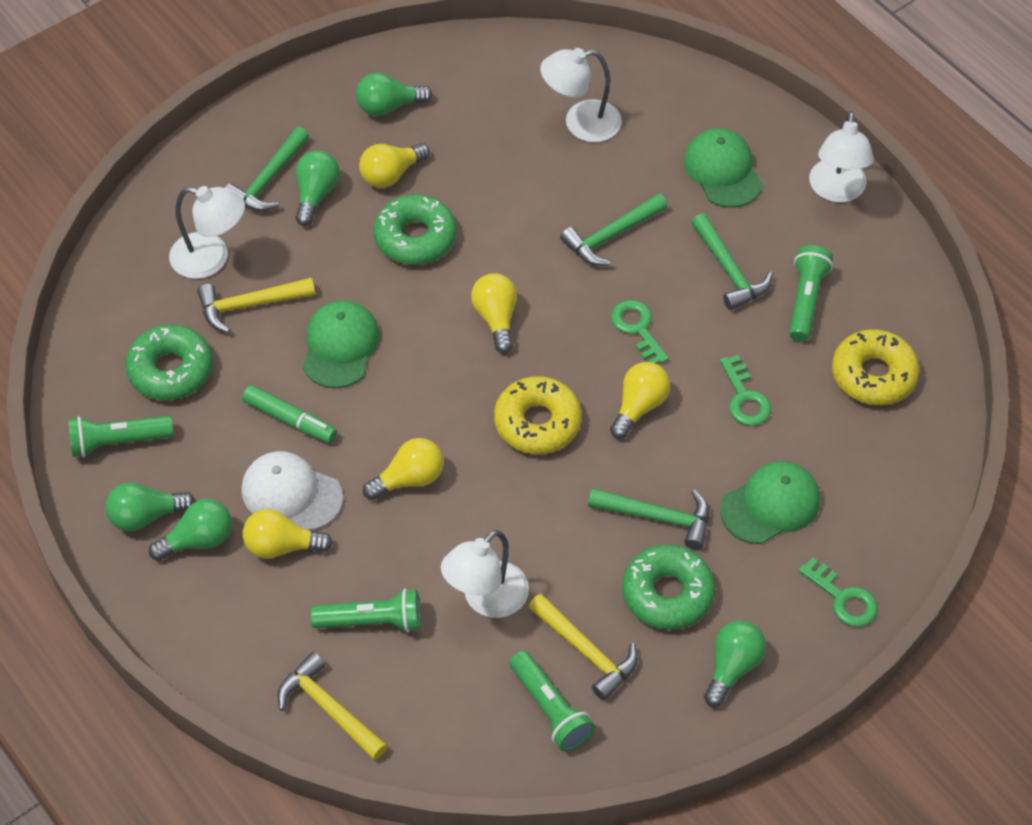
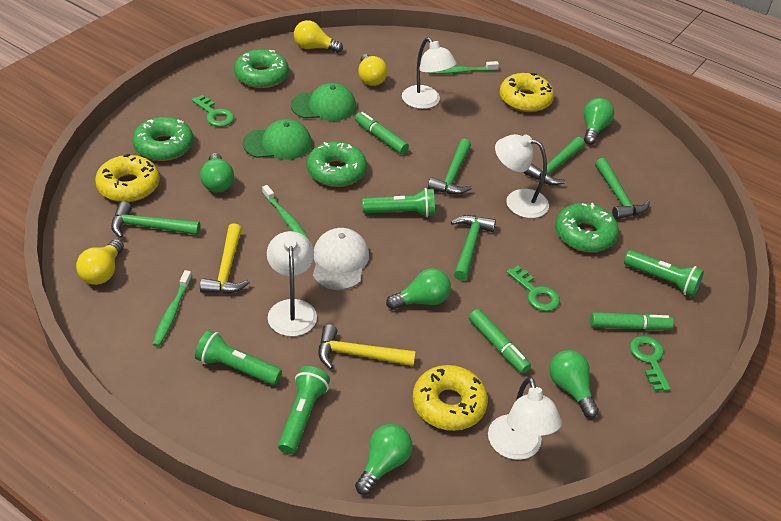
green cap: 3 -> 2
green donut: 3 -> 4
green hammer: 4 -> 5
green marker: 1 -> 3
green toothbrush: 0 -> 3
yellow donut: 2 -> 3
yellow hammer: 3 -> 2
yellow light bulb: 5 -> 3

